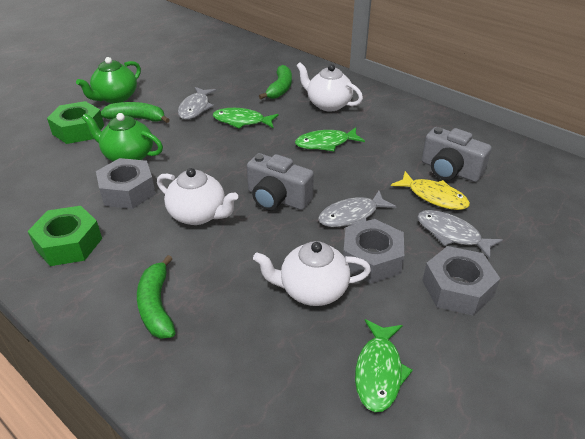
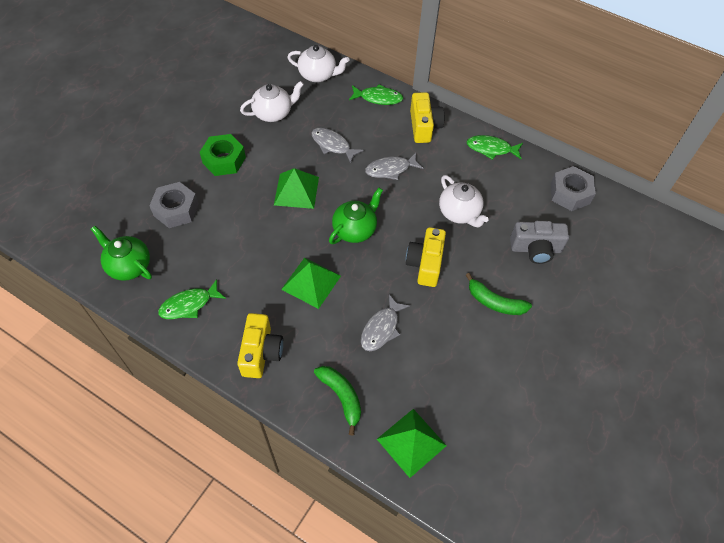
green banana: 3 -> 2
green nut: 2 -> 1
green pyramid: 0 -> 3
grey camera: 2 -> 1
grey nut: 3 -> 2
yellow camera: 0 -> 3
yellow fish: 1 -> 0

